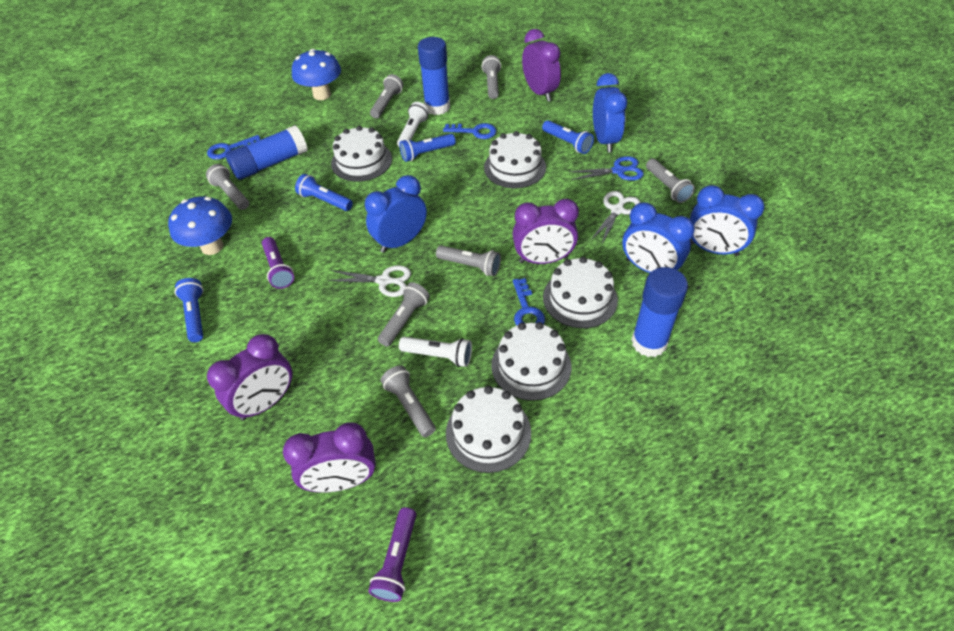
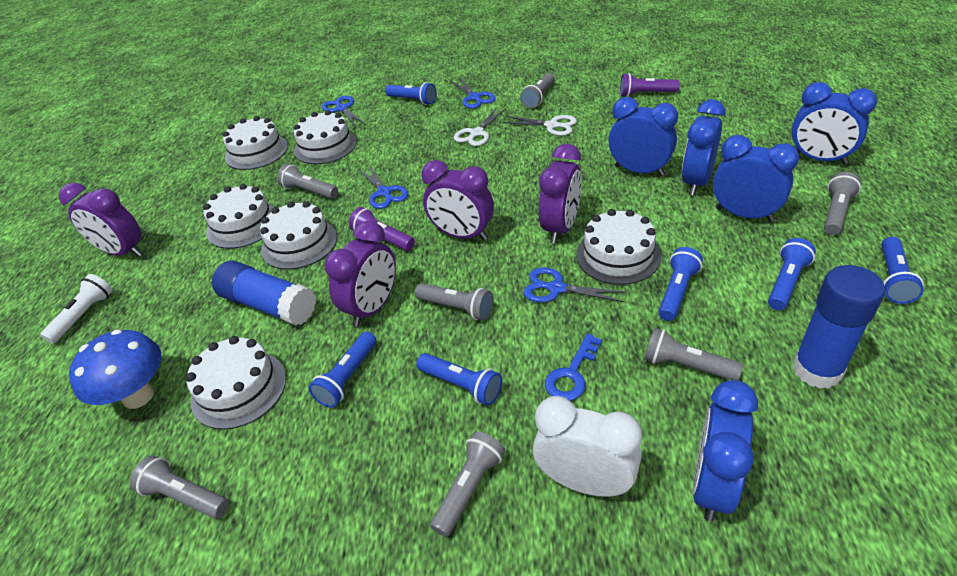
blue clock: 4 -> 5
blue flashlight: 4 -> 6
blue glue stick: 3 -> 2
blue key: 3 -> 1
blue mushroom: 2 -> 1
blue scissors: 1 -> 4
white cake: 5 -> 6
white clock: 0 -> 1
white flashlight: 2 -> 1

